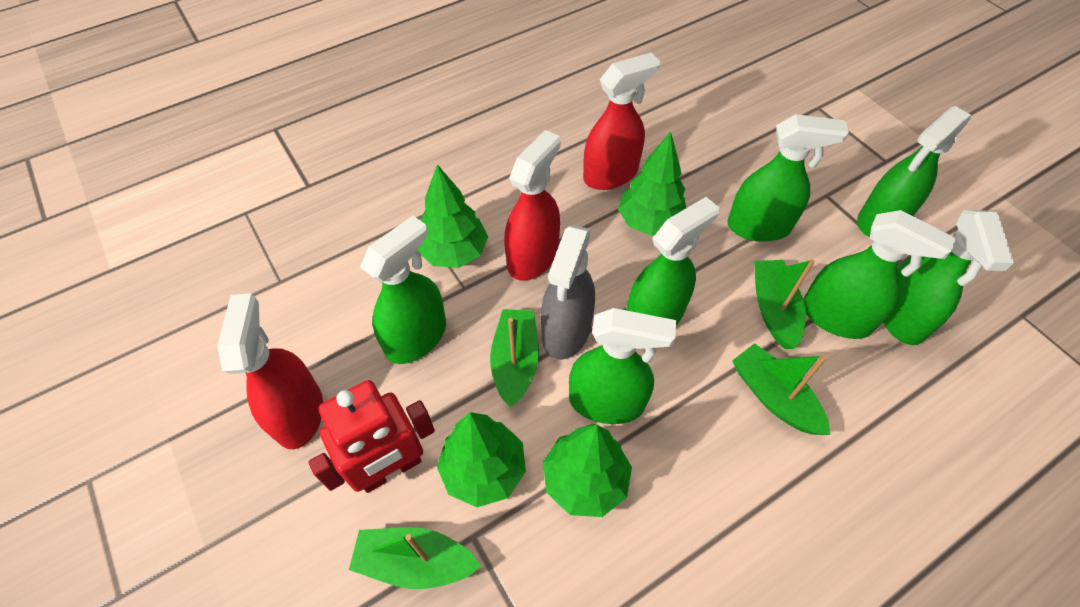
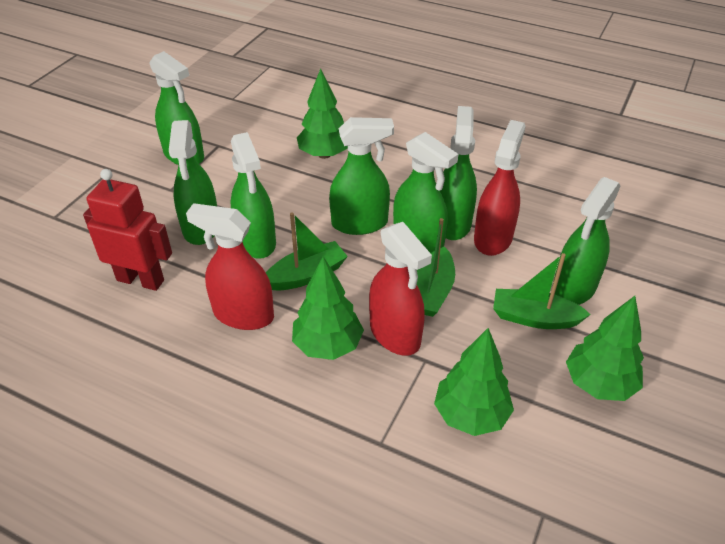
green boat: 4 -> 3
grey spray bottle: 1 -> 0

